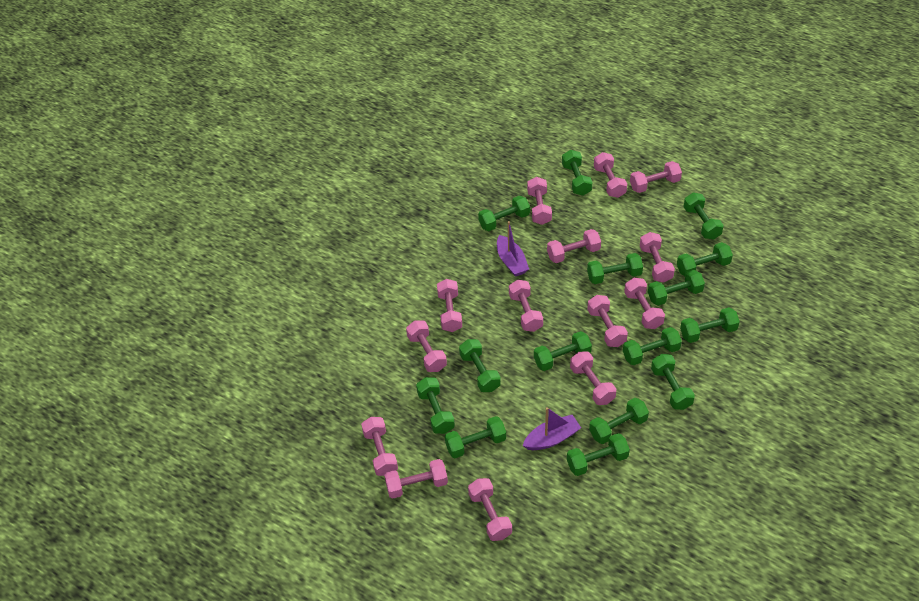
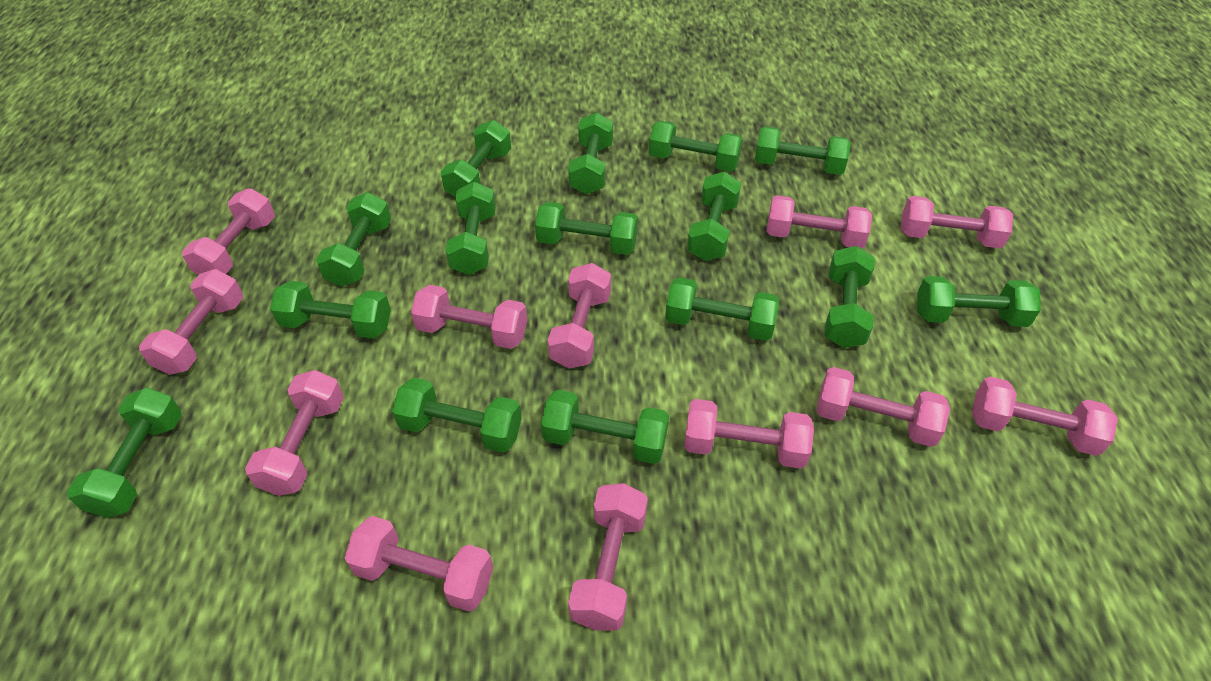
pink dumbbell: 14 -> 12
purple boat: 2 -> 0

